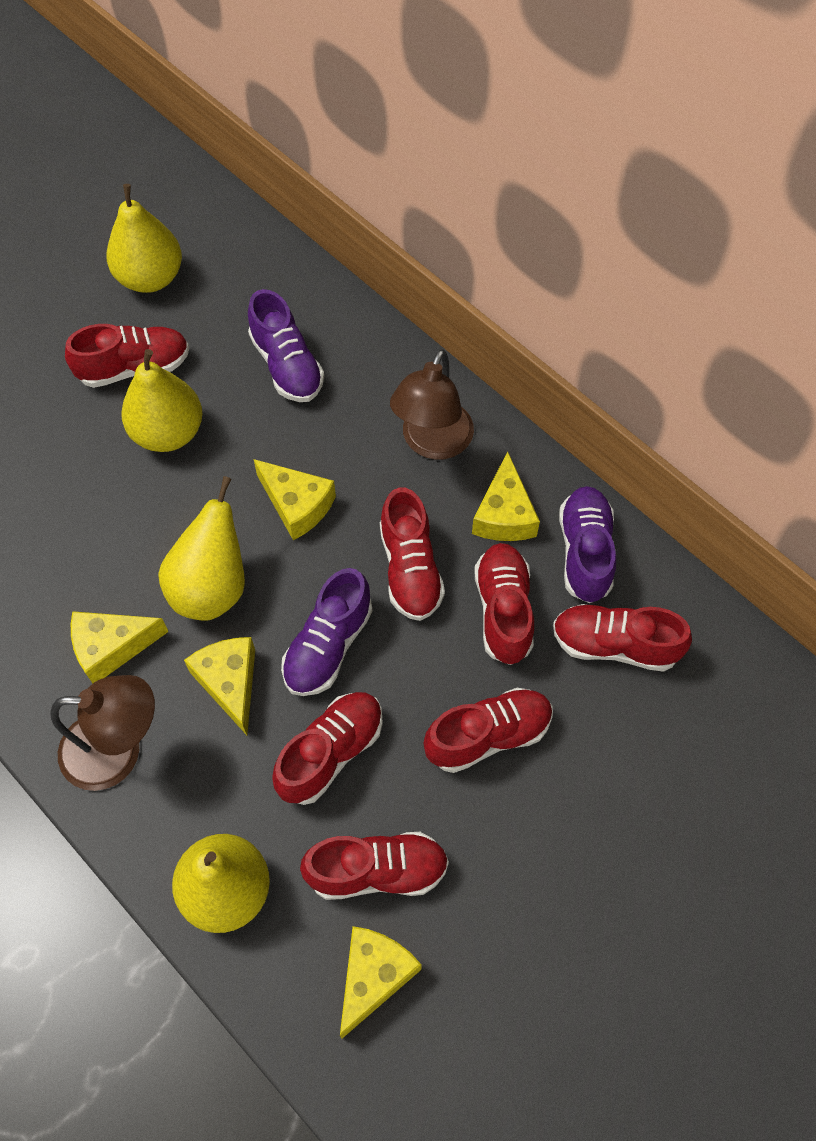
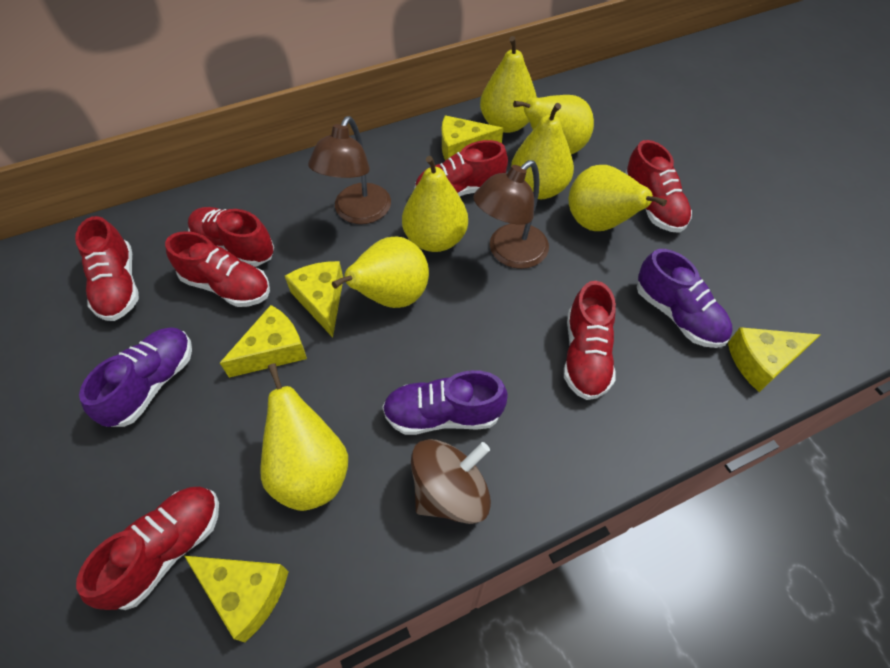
brown spinning top: 0 -> 1
yellow pear: 4 -> 7

